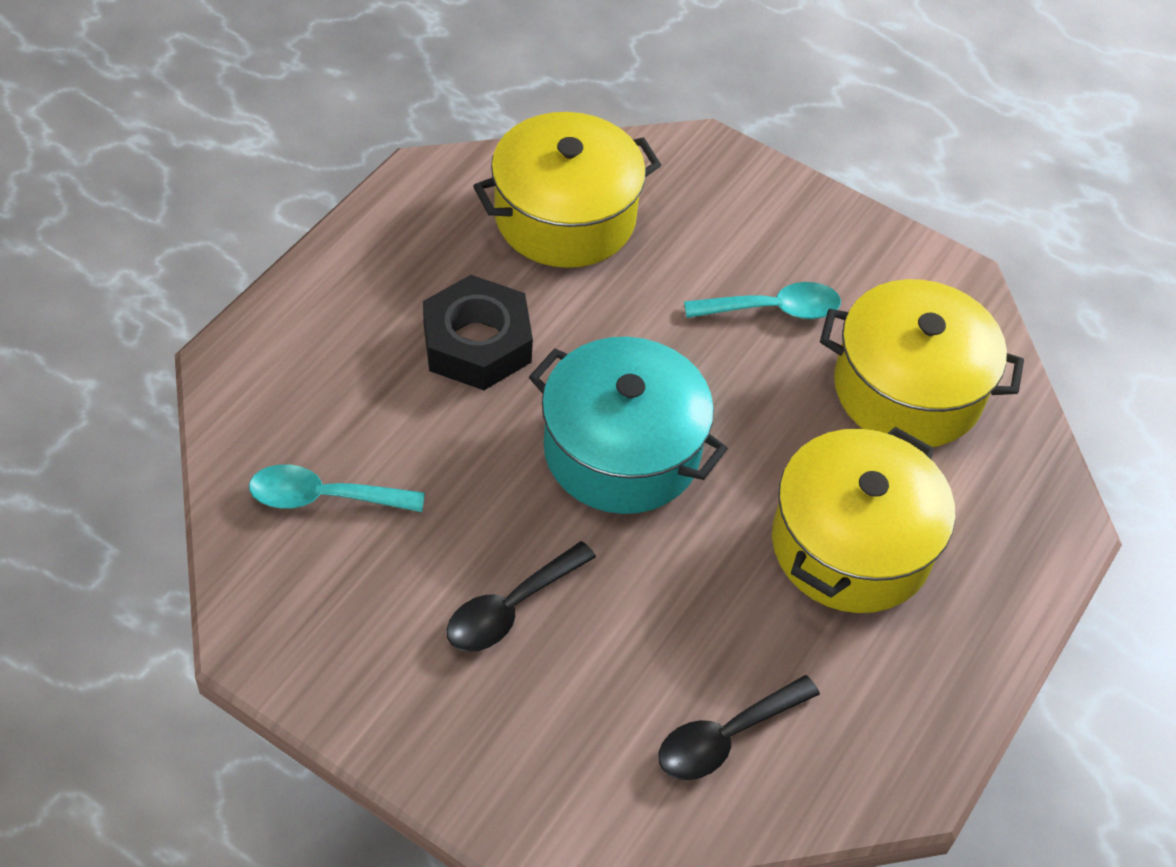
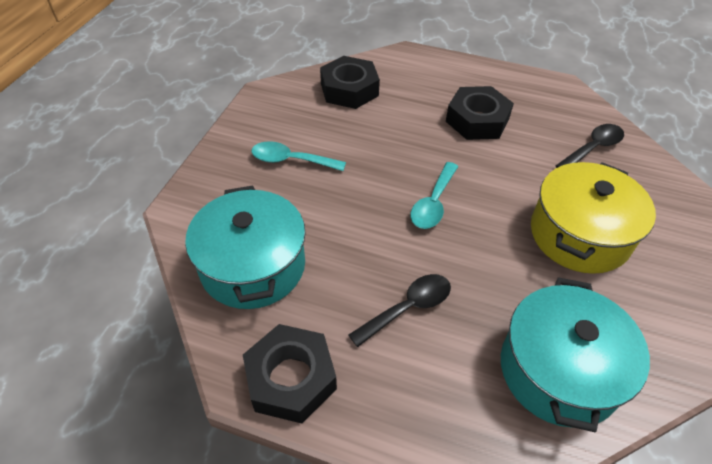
black nut: 1 -> 3
turquoise pot: 1 -> 2
yellow pot: 3 -> 1

